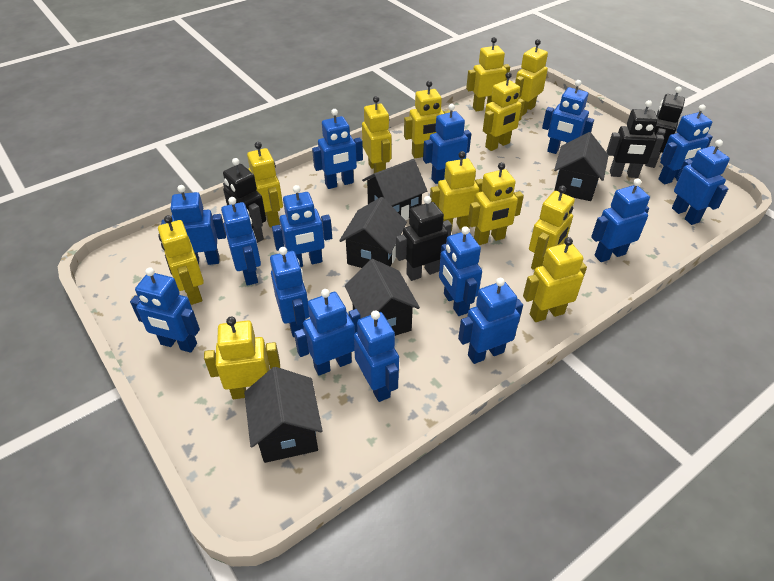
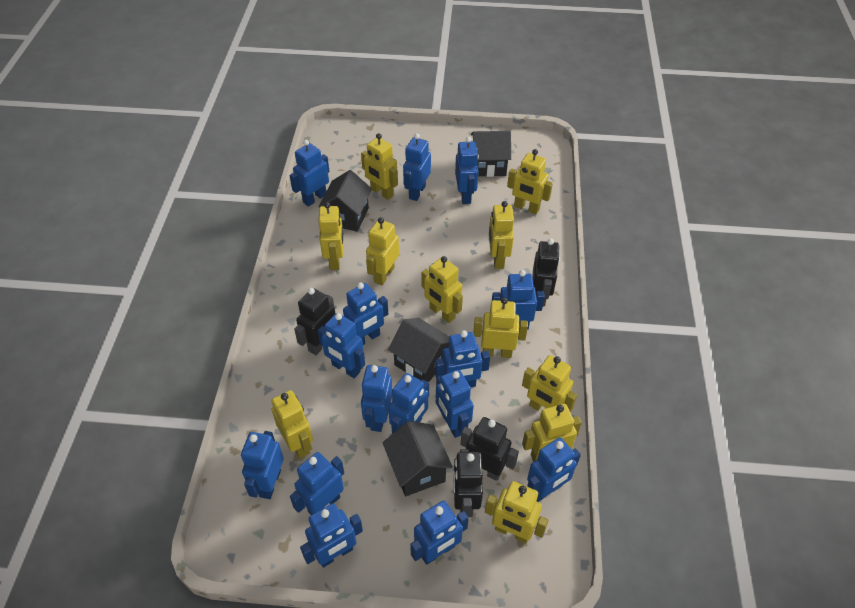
black house: 5 -> 4
yellow robot: 12 -> 11

